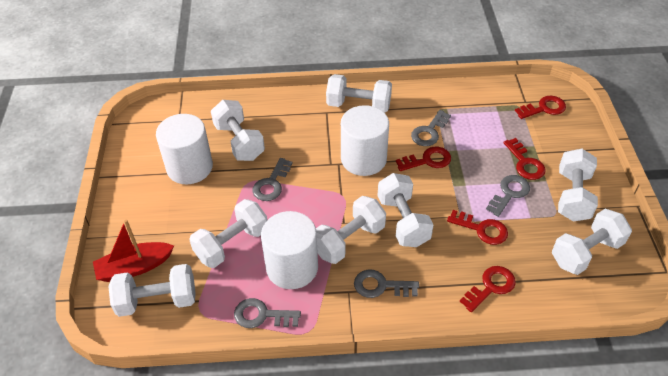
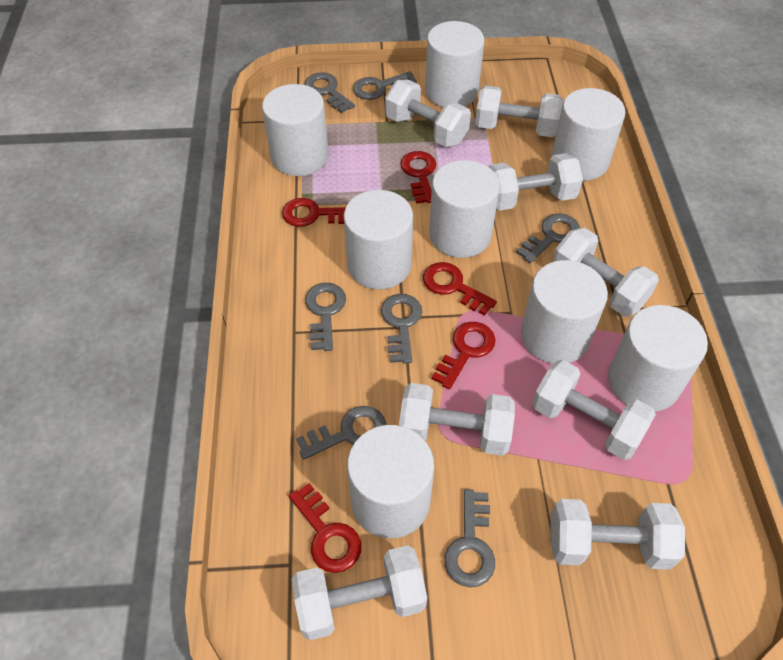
grey key: 5 -> 7
red boat: 1 -> 0
white cylinder: 3 -> 8

